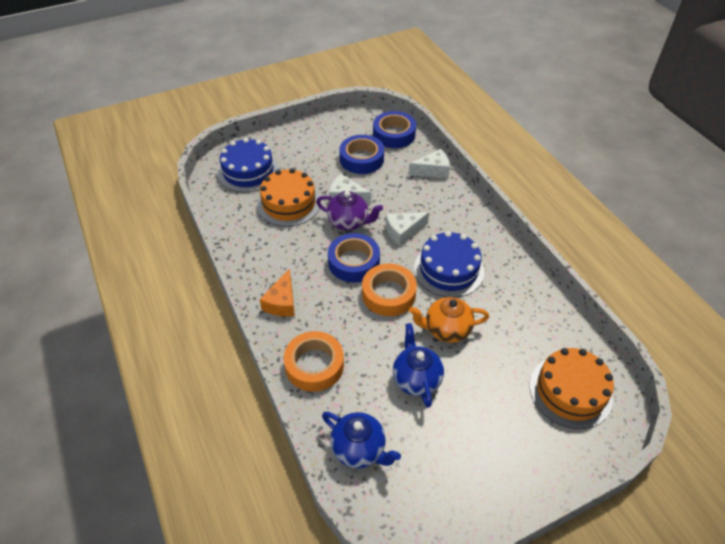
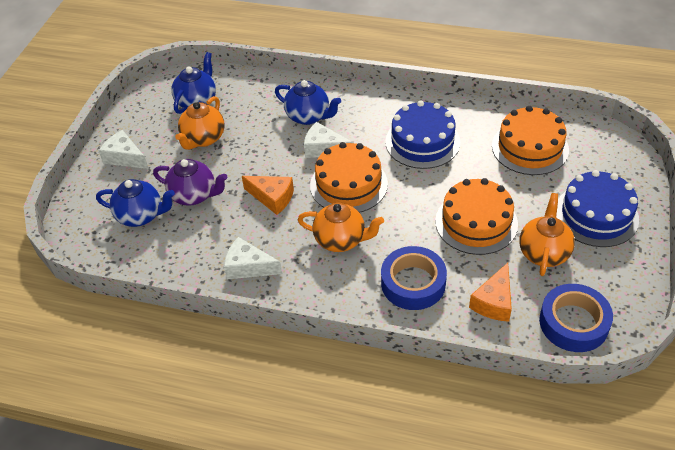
blue tape: 3 -> 2
blue teapot: 2 -> 3
orange cake: 2 -> 3
orange cheese: 1 -> 2
orange tape: 2 -> 0
orange teapot: 1 -> 3

